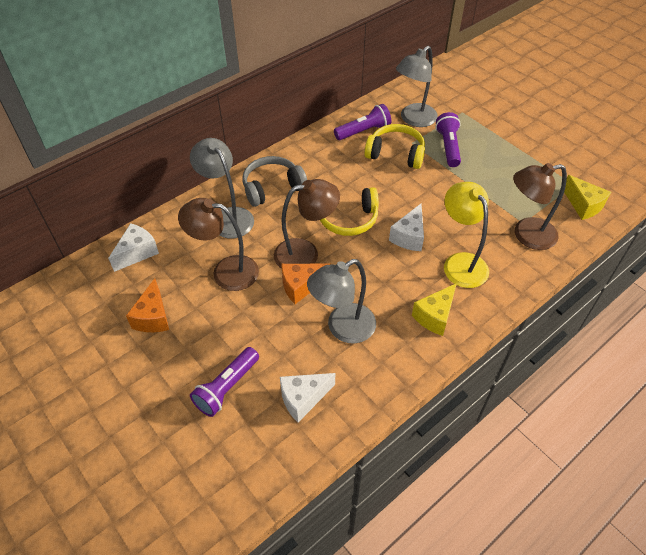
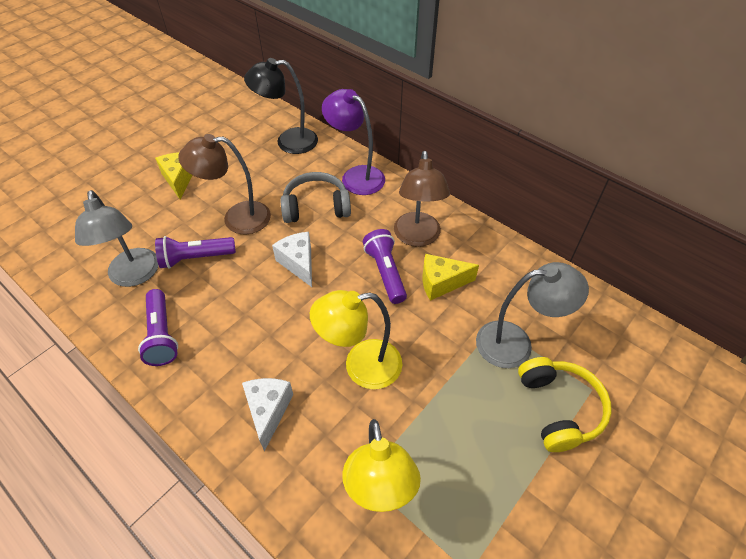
black lamp: 0 -> 1
brown lamp: 3 -> 2
grey lamp: 3 -> 2
orange cheese: 2 -> 0
purple lamp: 0 -> 1
white cheese: 3 -> 2
yellow headphones: 2 -> 1
yellow lamp: 1 -> 2

